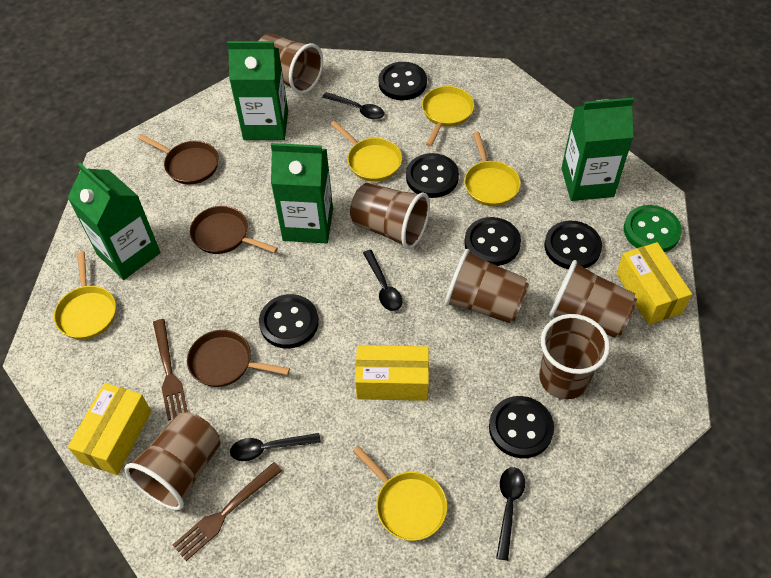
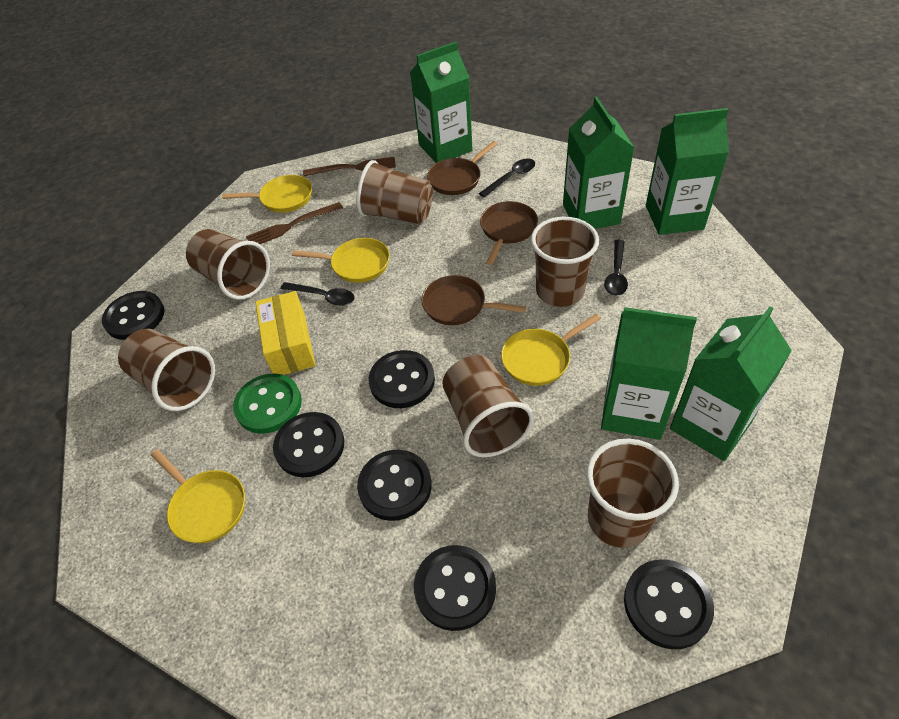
black spoon: 4 -> 3
green carton: 4 -> 5
yellow box: 3 -> 1
yellow pan: 5 -> 4

